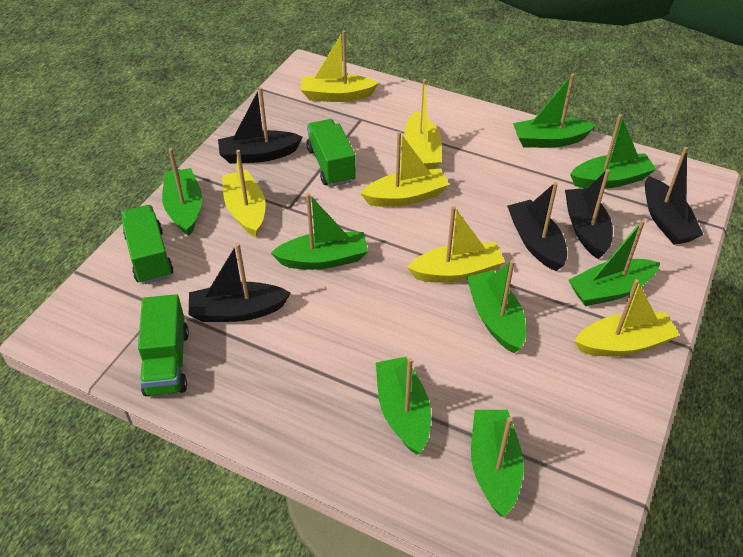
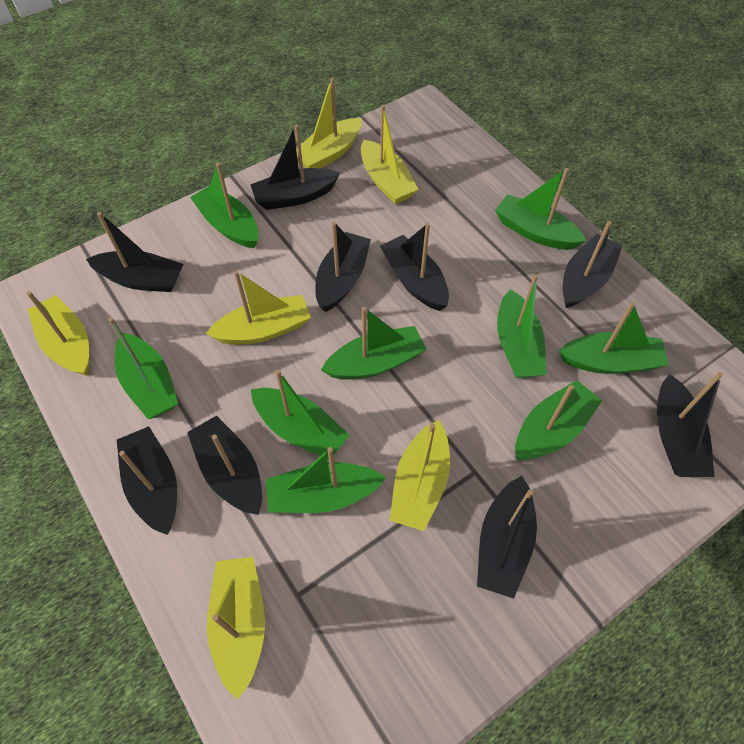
black boat: 5 -> 9
green boat: 8 -> 9
green truck: 3 -> 0

